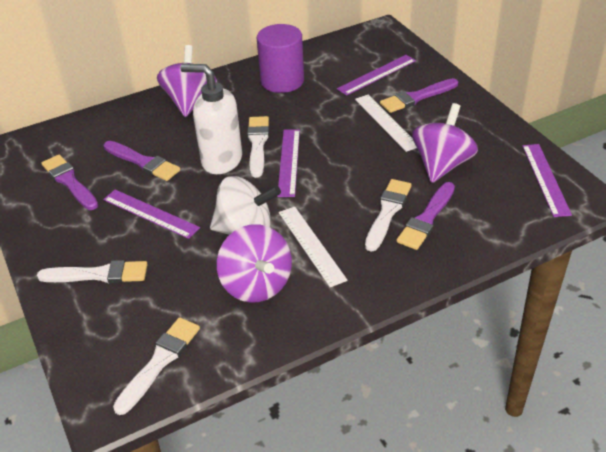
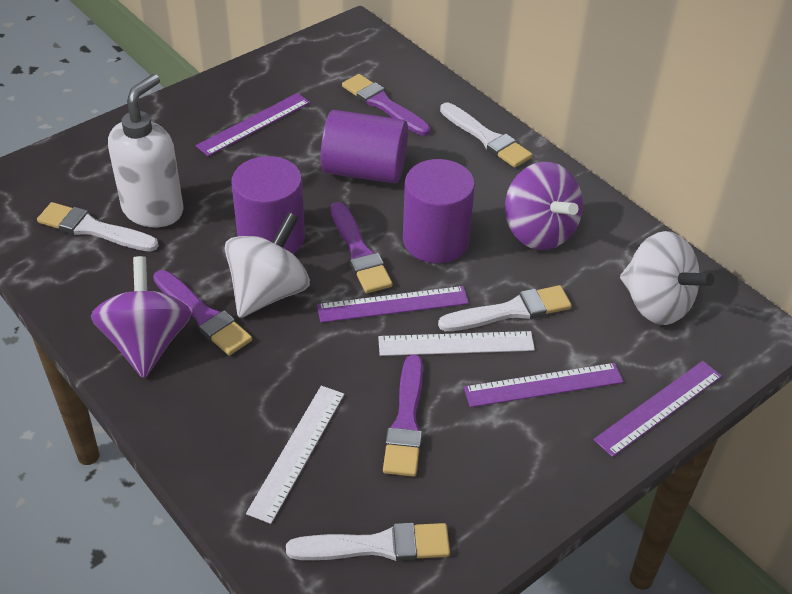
purple cylinder: 1 -> 3
purple spinning top: 3 -> 2
white spinning top: 1 -> 2

